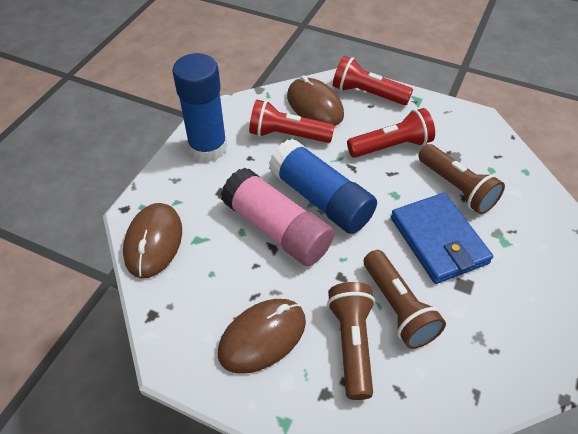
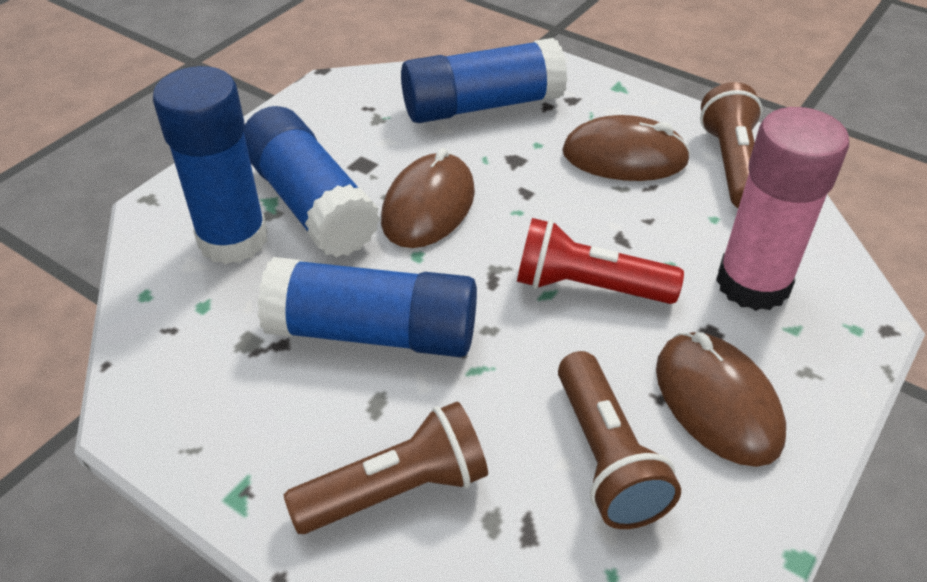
blue glue stick: 2 -> 4
blue wallet: 1 -> 0
red flashlight: 3 -> 1

